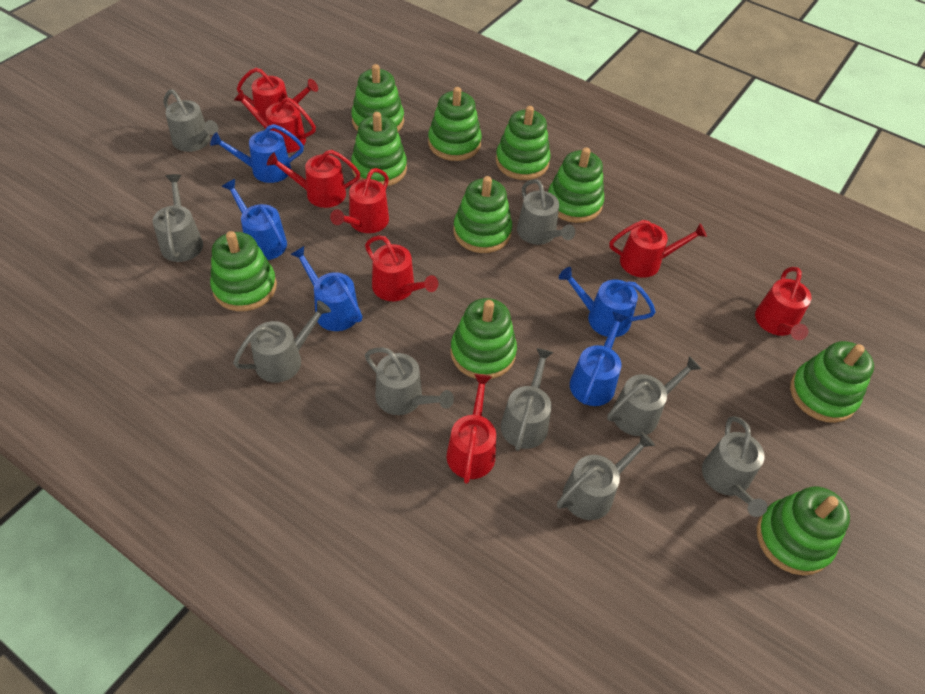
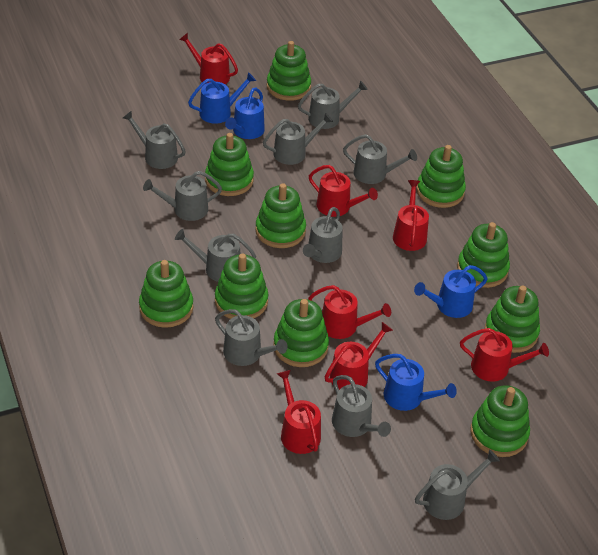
blue watering can: 5 -> 4
grey watering can: 9 -> 10
red watering can: 8 -> 7

